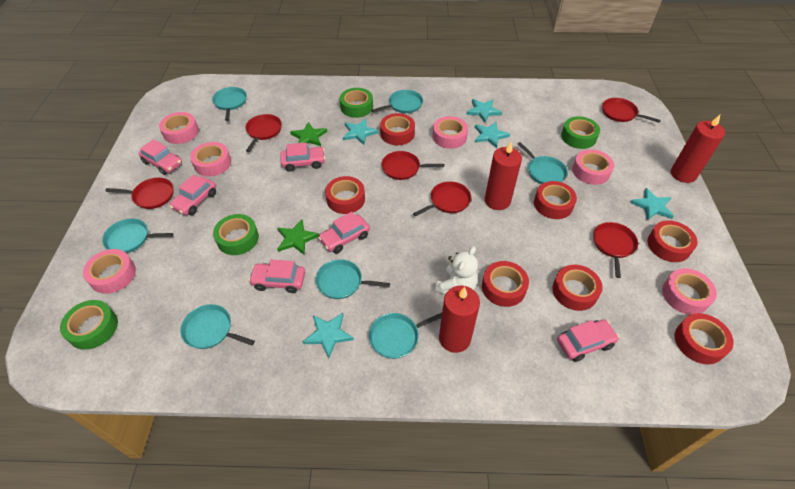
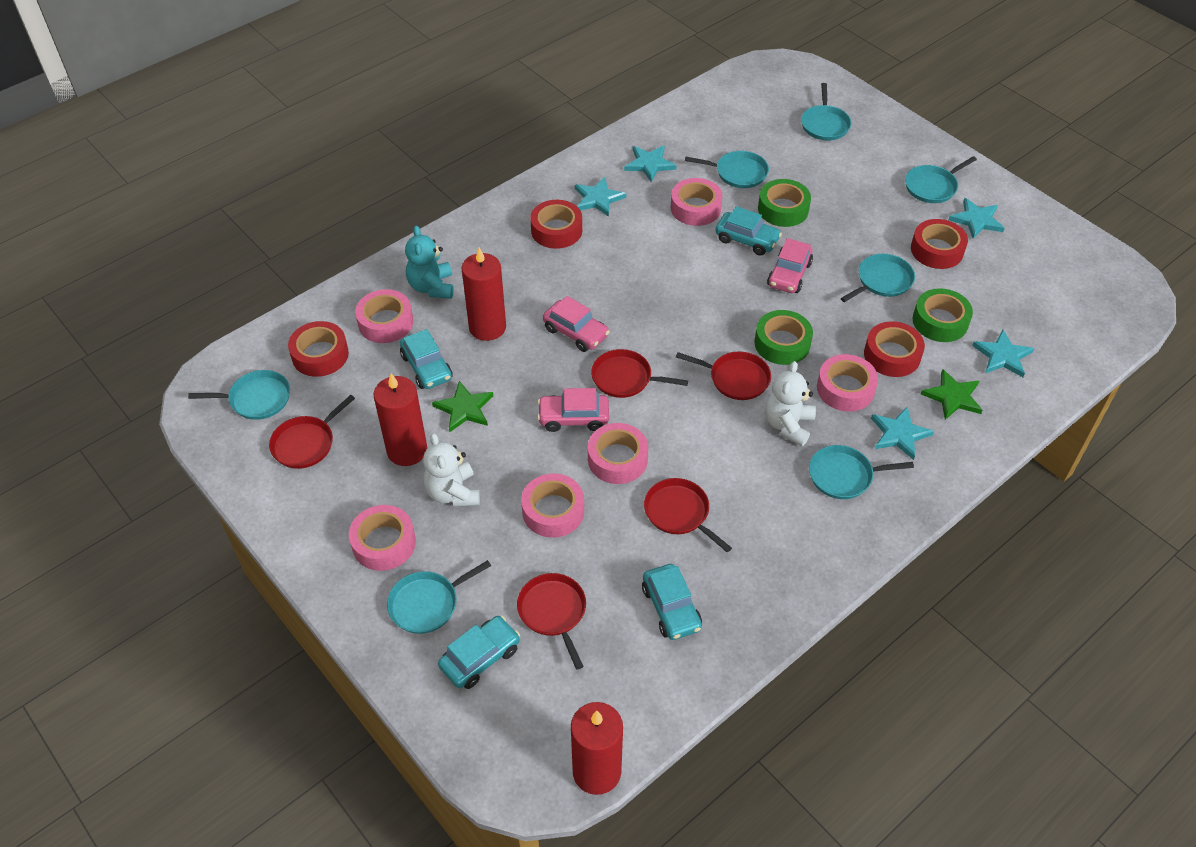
green tape: 4 -> 3
pink car: 6 -> 3
red pan: 6 -> 5
red tape: 7 -> 4
turquoise car: 0 -> 4
turquoise teddy bear: 0 -> 1
white teddy bear: 1 -> 2

